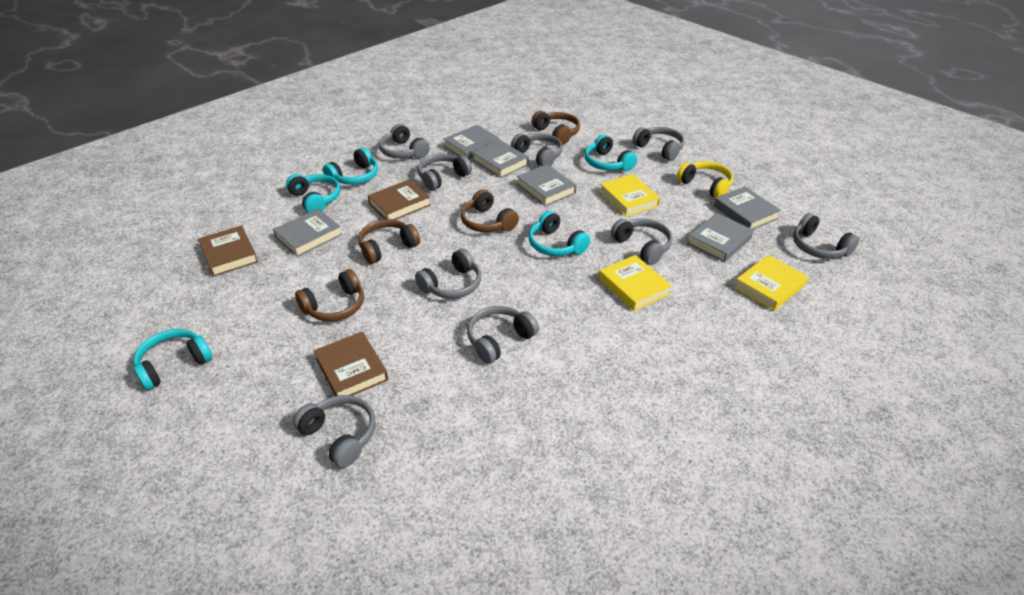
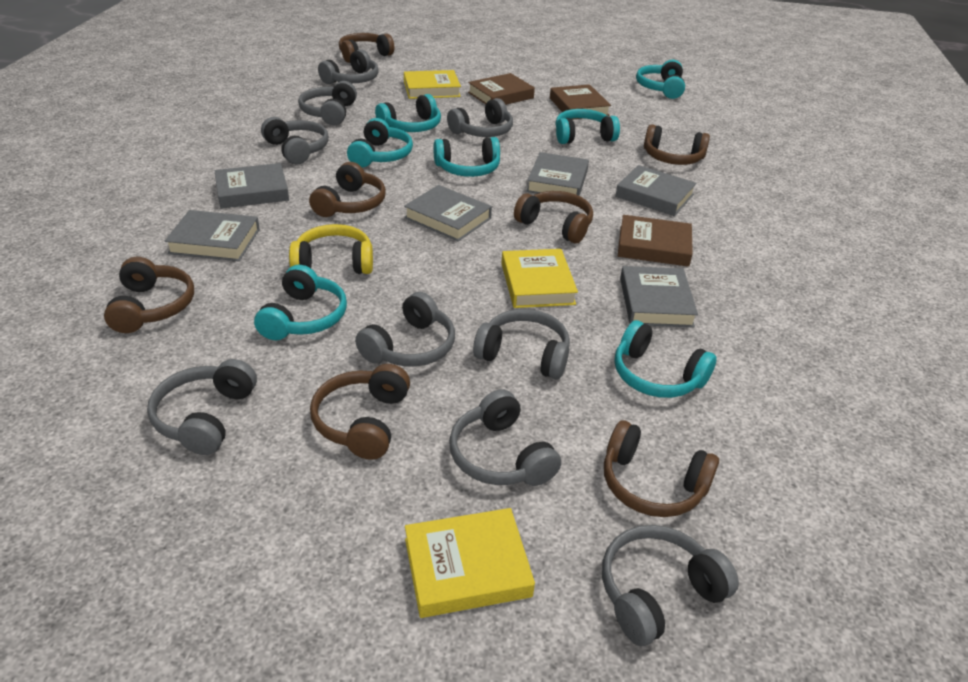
brown headphones: 4 -> 7
turquoise headphones: 5 -> 7

